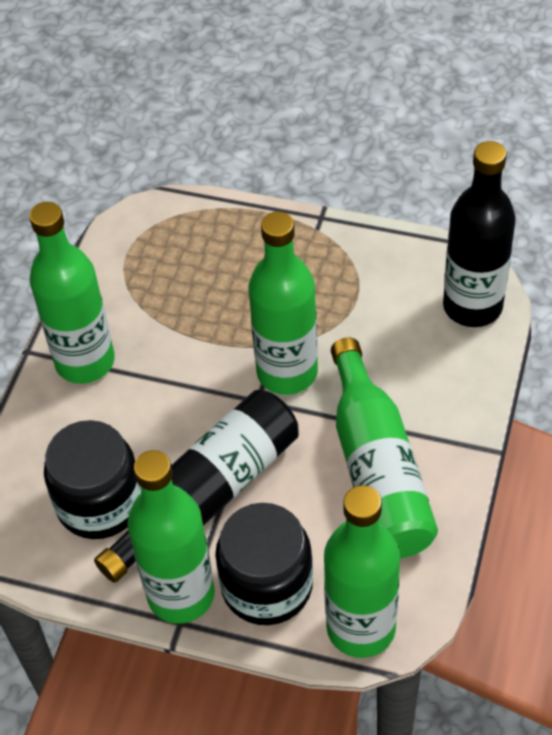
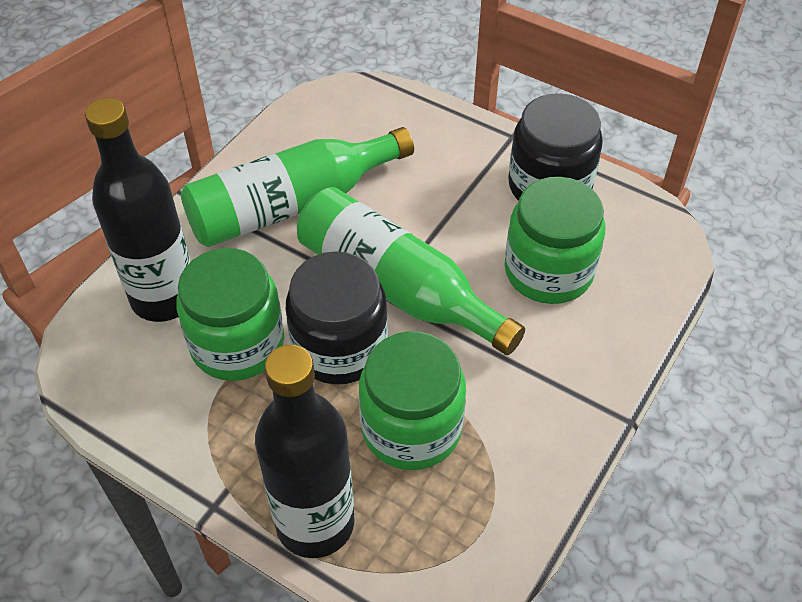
green bottle: 5 -> 2
green jar: 0 -> 3

